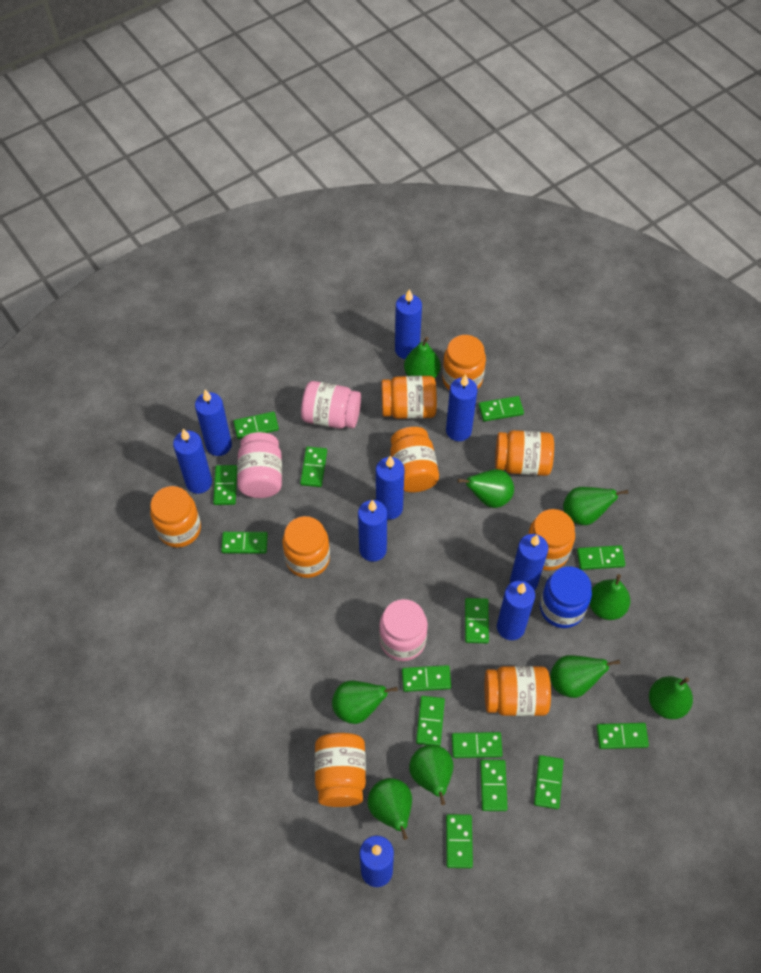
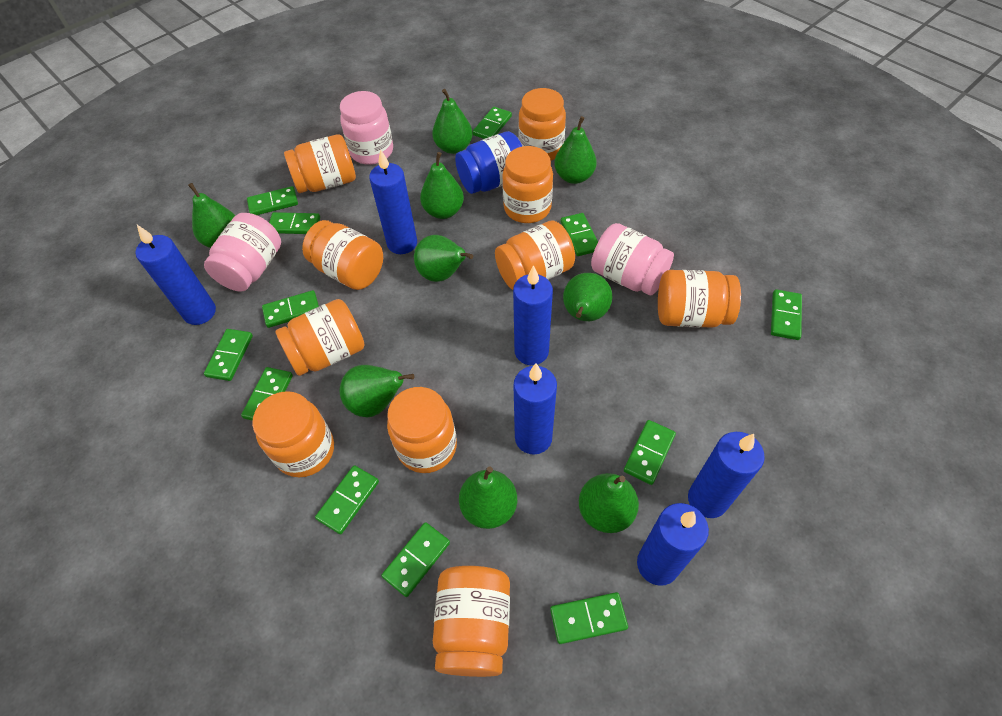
blue candle: 9 -> 6
green domino: 14 -> 12
orange jar: 9 -> 10

